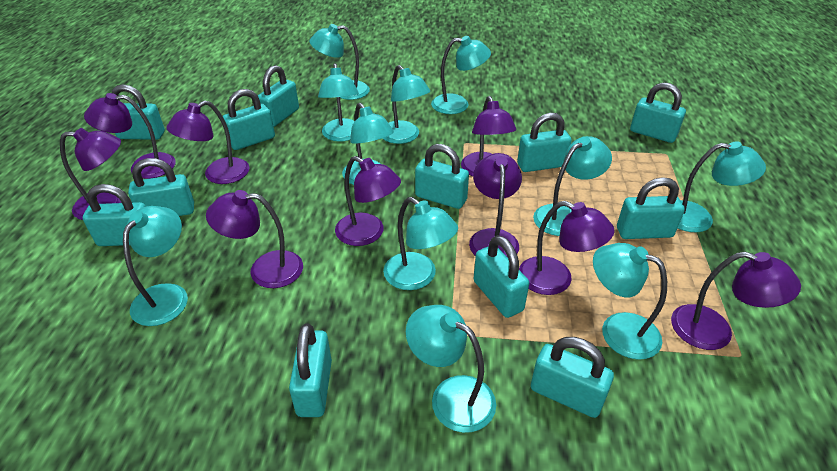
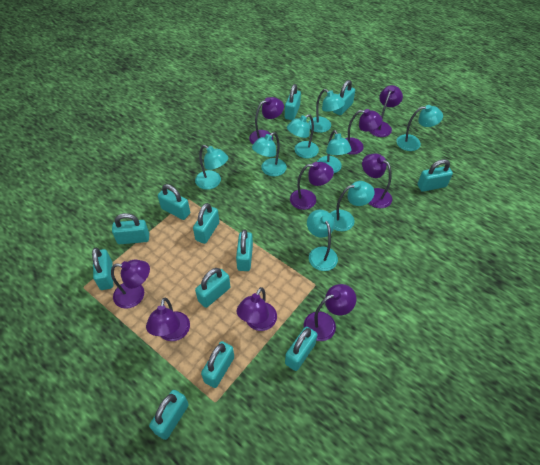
turquoise lamp: 11 -> 8

